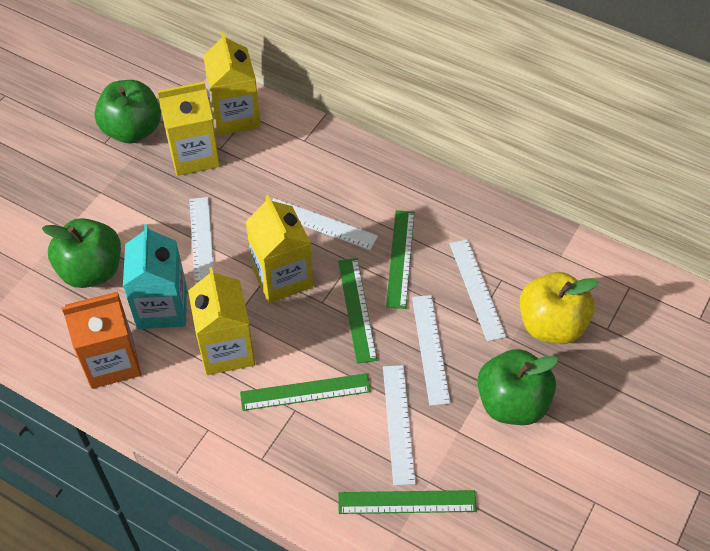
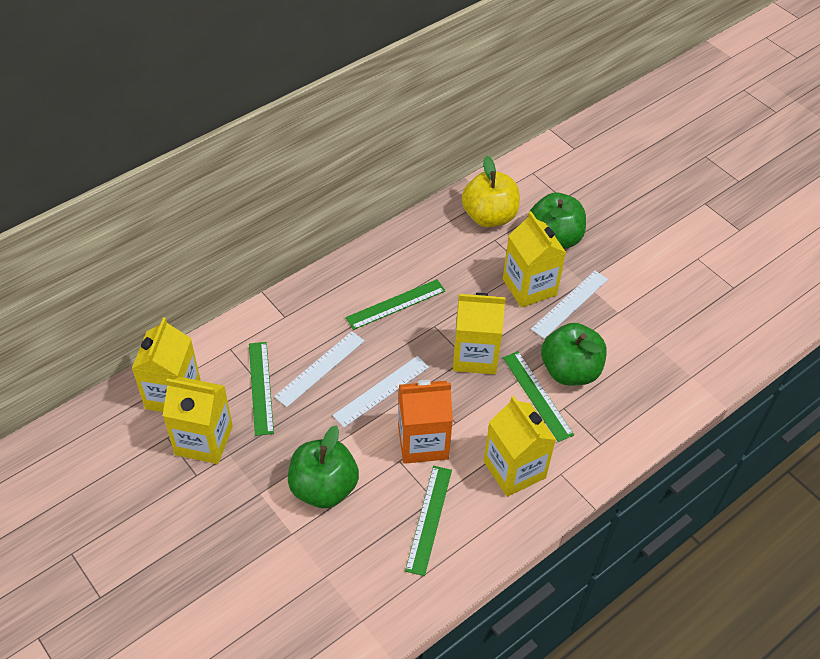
turquoise carton: 1 -> 0
white ruler: 5 -> 3
yellow carton: 4 -> 5

